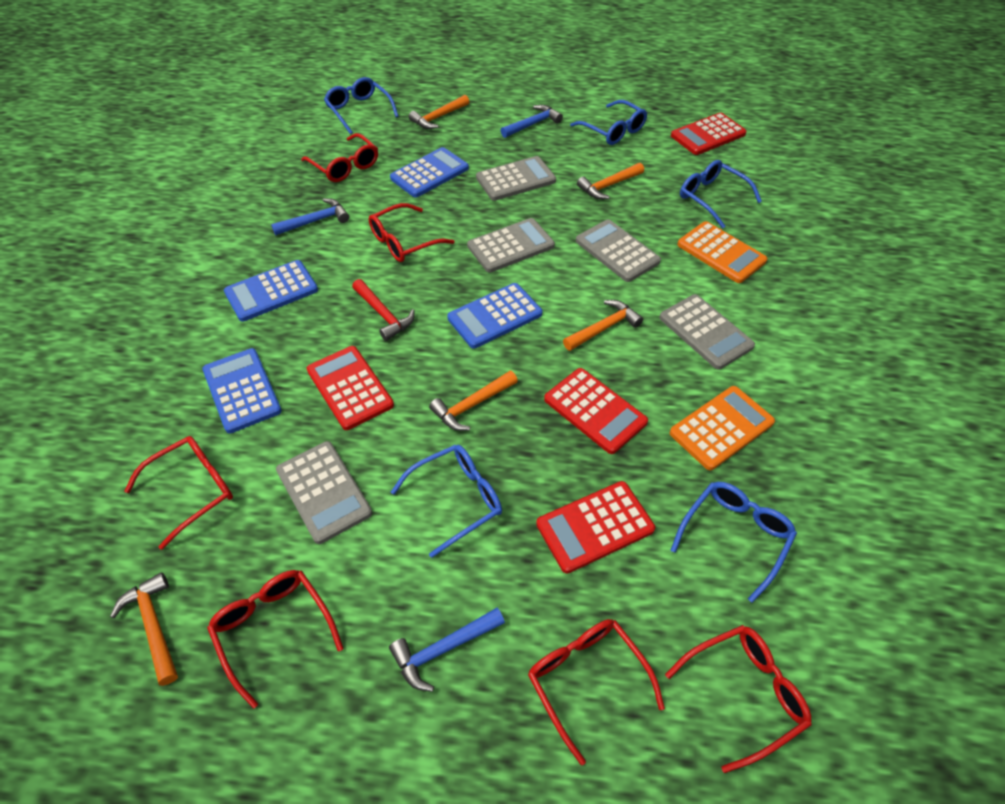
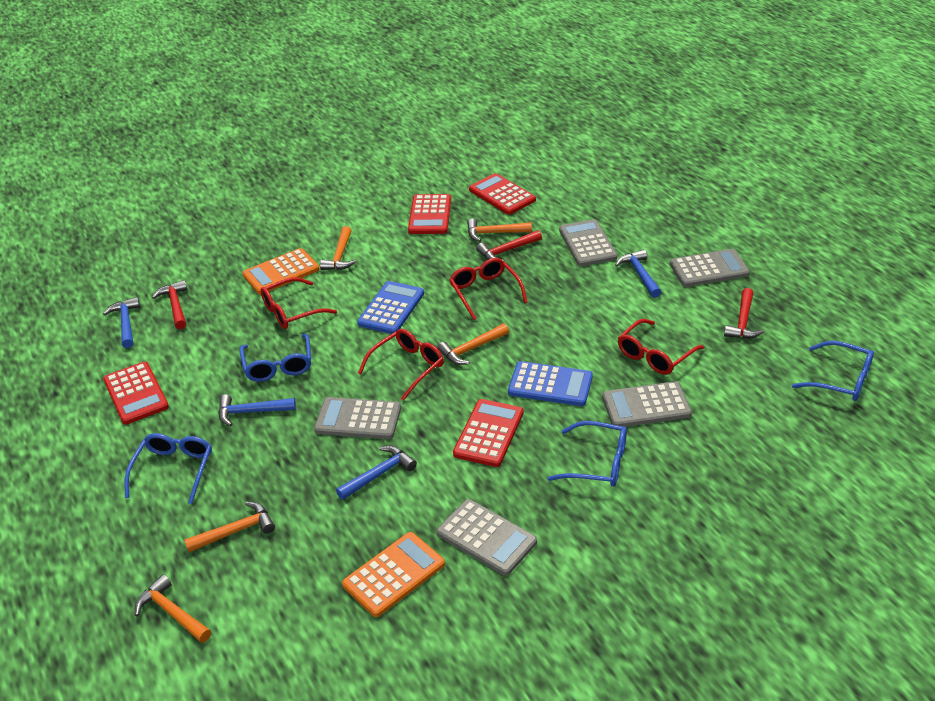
blue calculator: 4 -> 2
blue glasses: 5 -> 4
blue hammer: 3 -> 4
red glasses: 6 -> 4
red hammer: 1 -> 3

